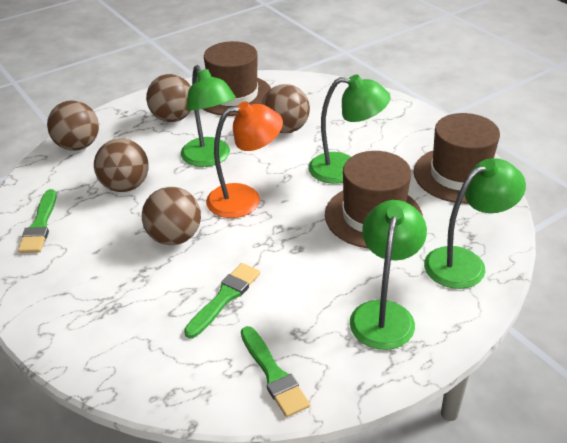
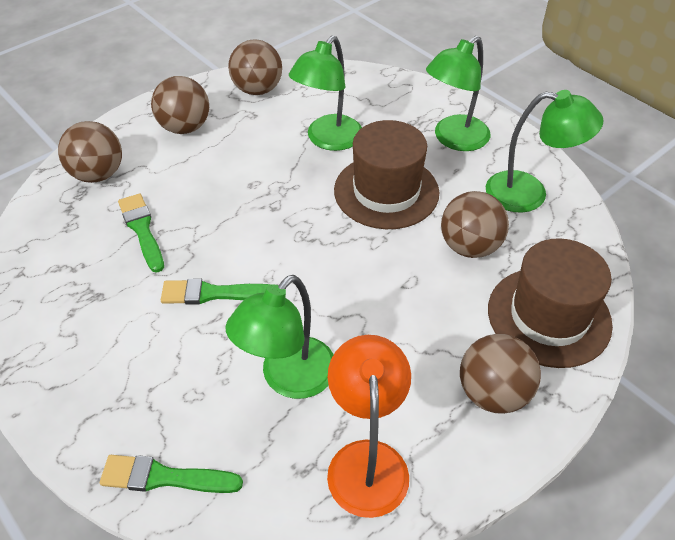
brown hat: 3 -> 2

